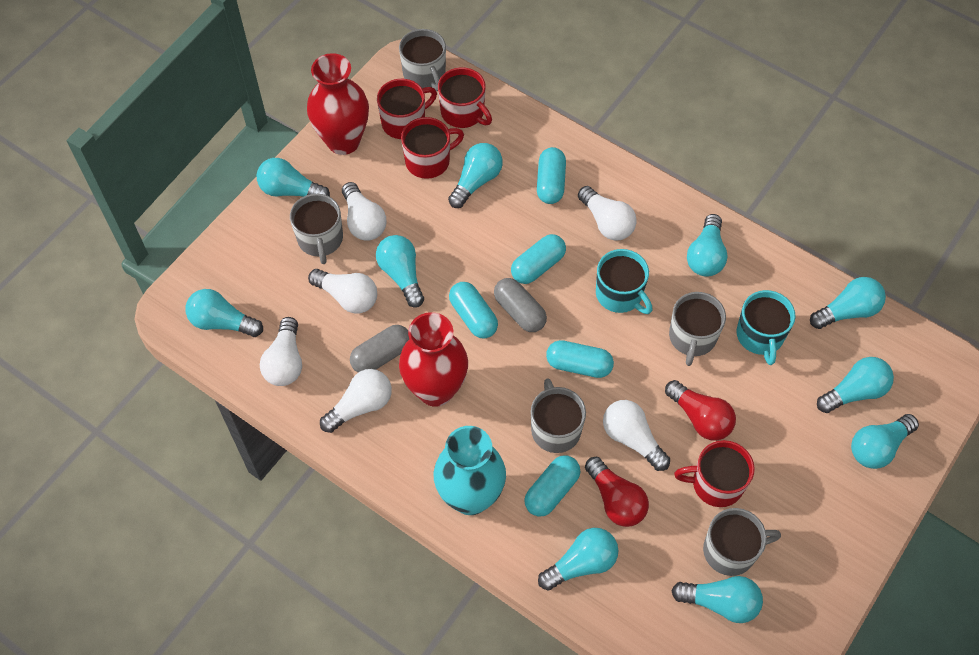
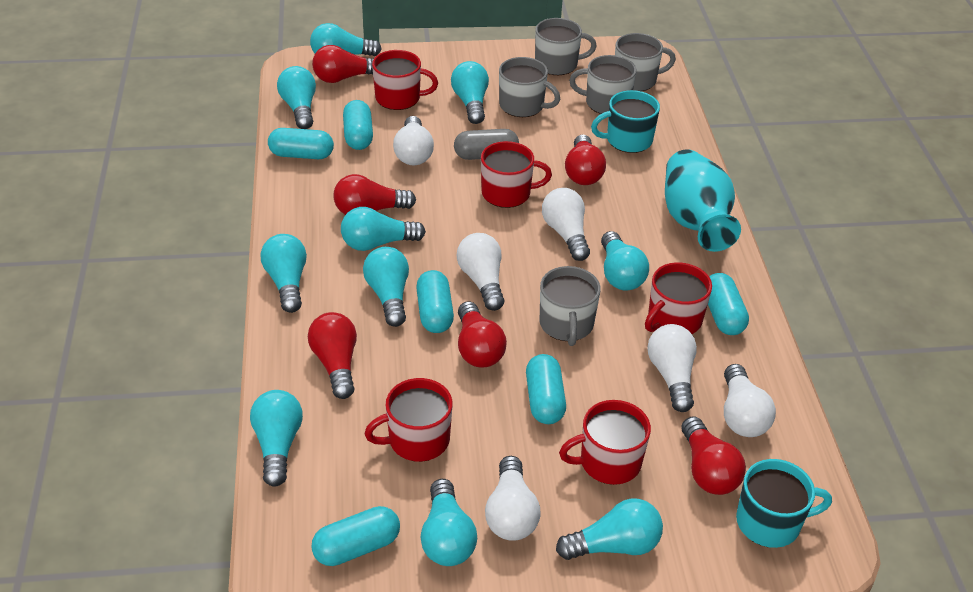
grey capsule: 2 -> 1
red light bulb: 2 -> 6
red mug: 4 -> 5
red vase: 2 -> 0
turquoise capsule: 5 -> 6

